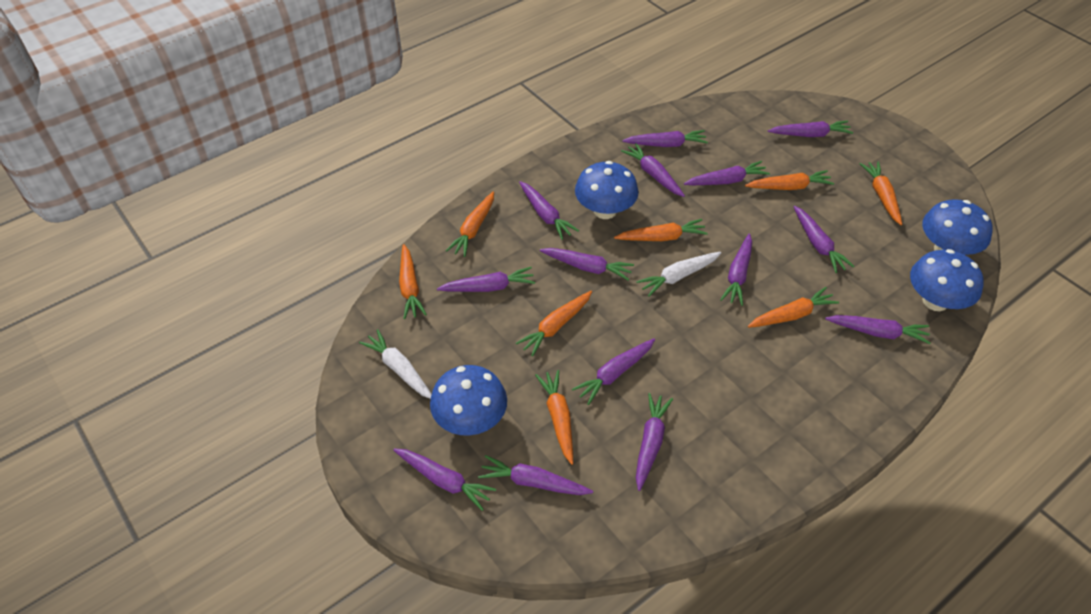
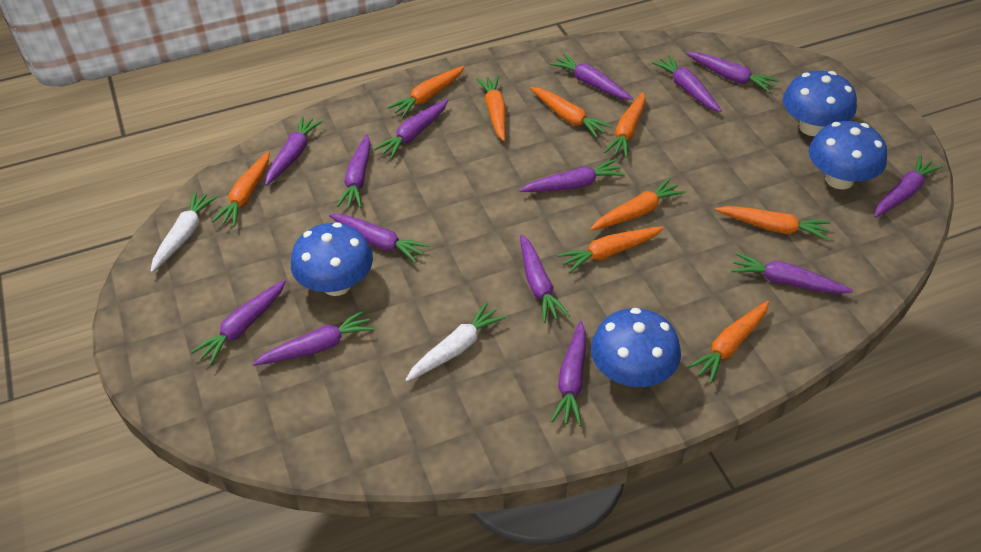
orange carrot: 8 -> 9

